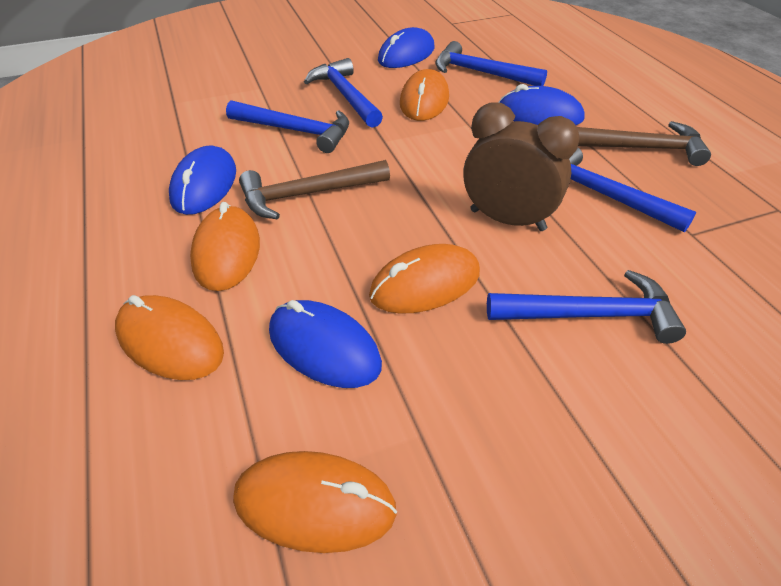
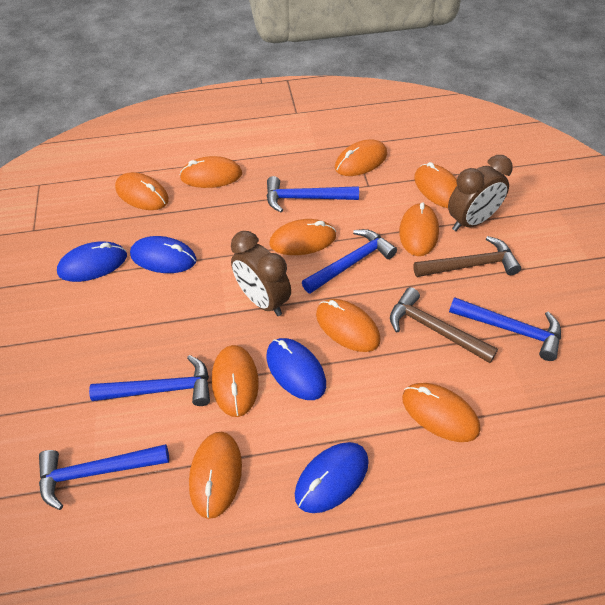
brown clock: 1 -> 2
orange mouse: 5 -> 10

